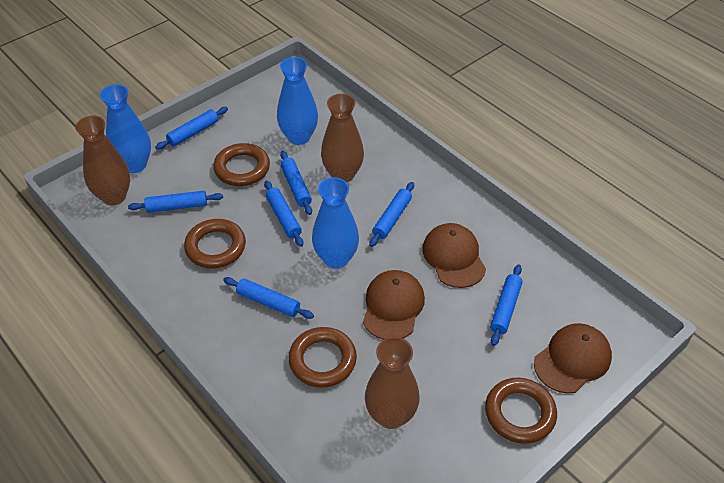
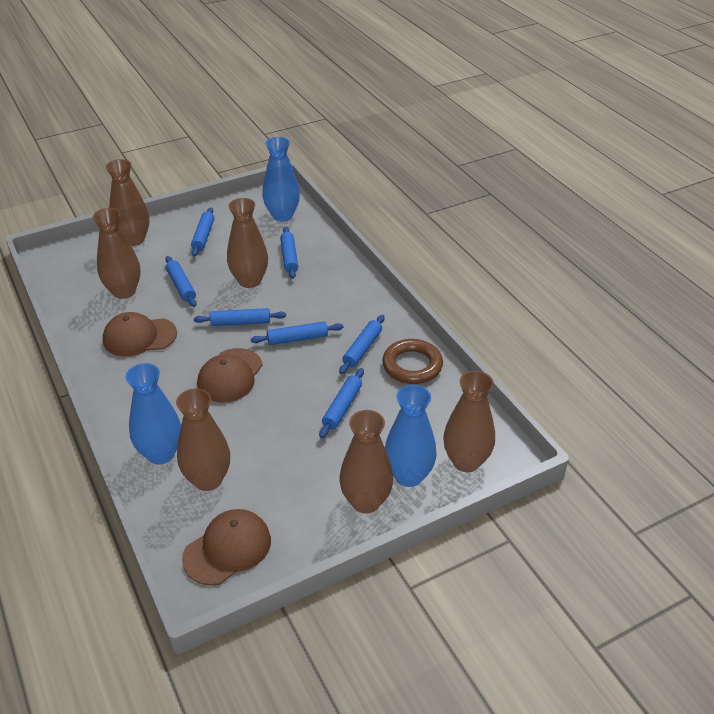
brown ring: 4 -> 1
brown vase: 3 -> 6

